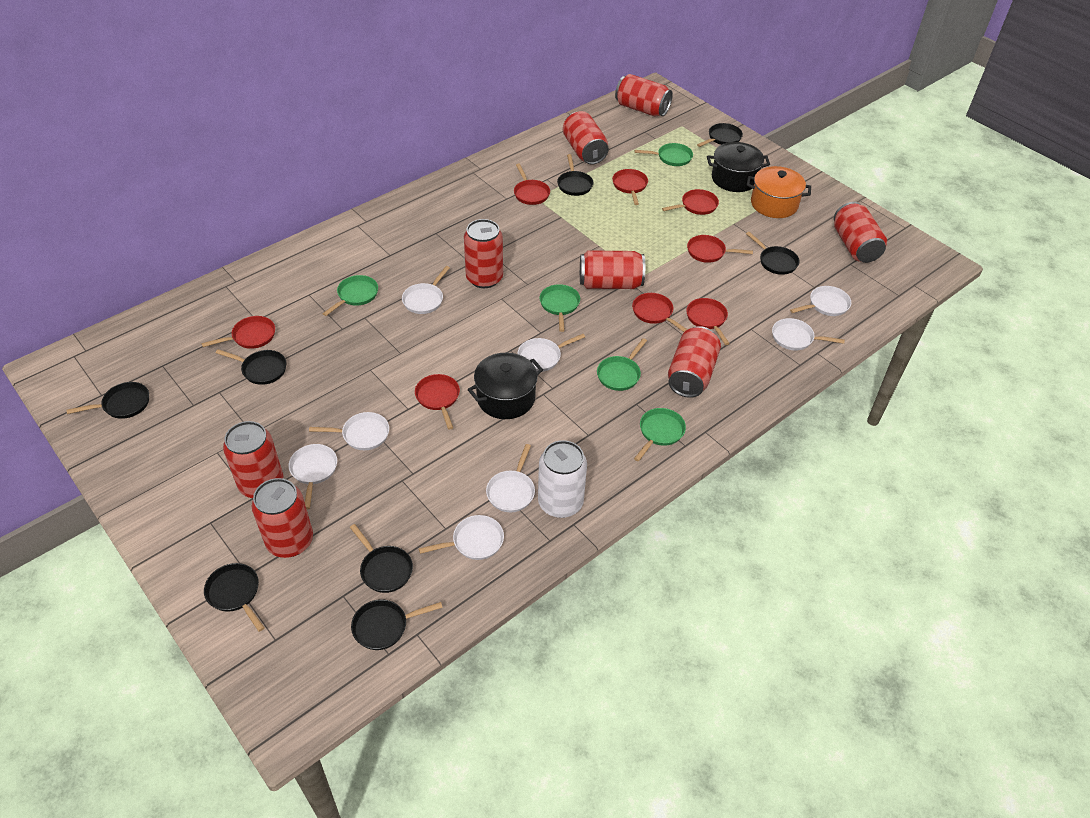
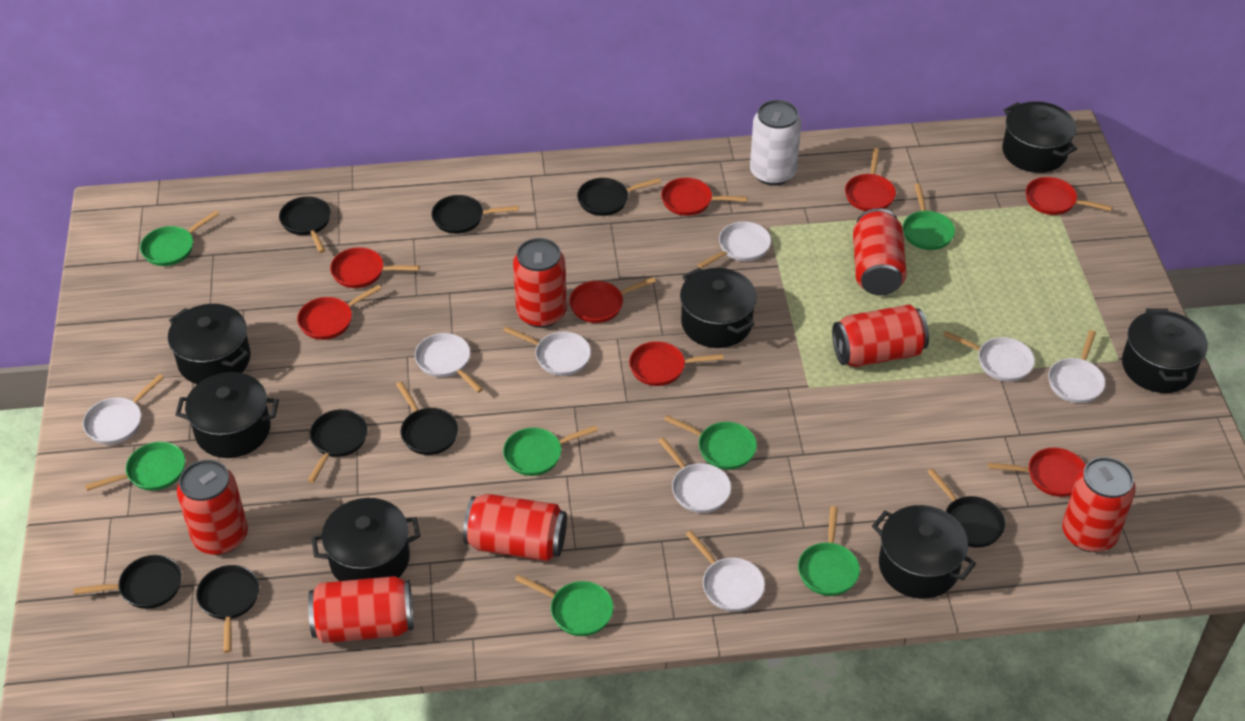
black pot: 2 -> 7
green pan: 5 -> 7
orange pot: 1 -> 0
red can: 8 -> 7

